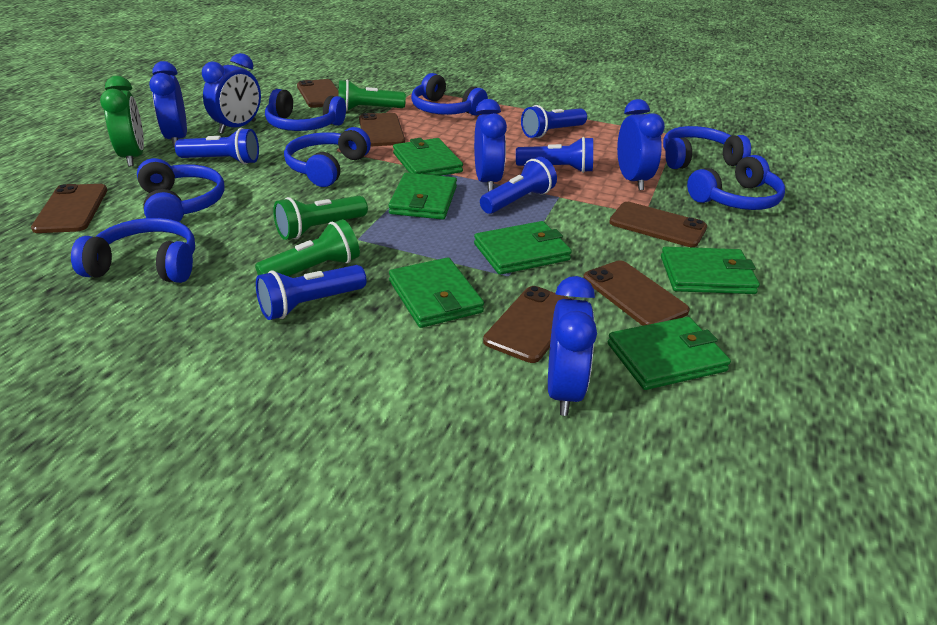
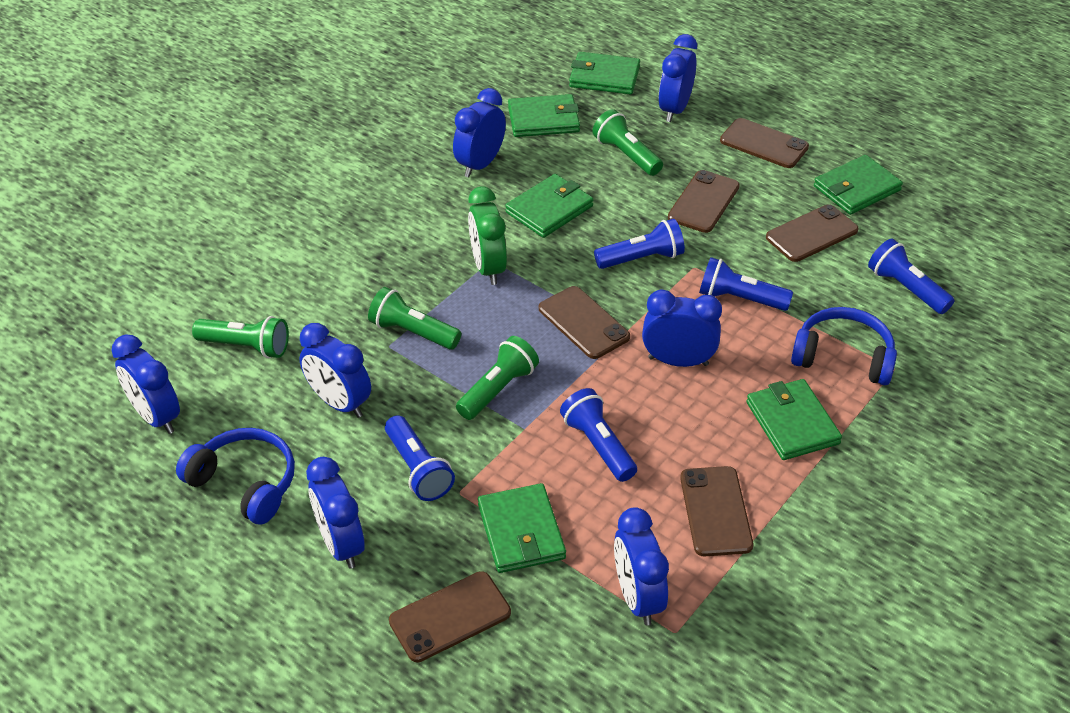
blue clock: 5 -> 7
blue headphones: 7 -> 2
green flashlight: 3 -> 4

